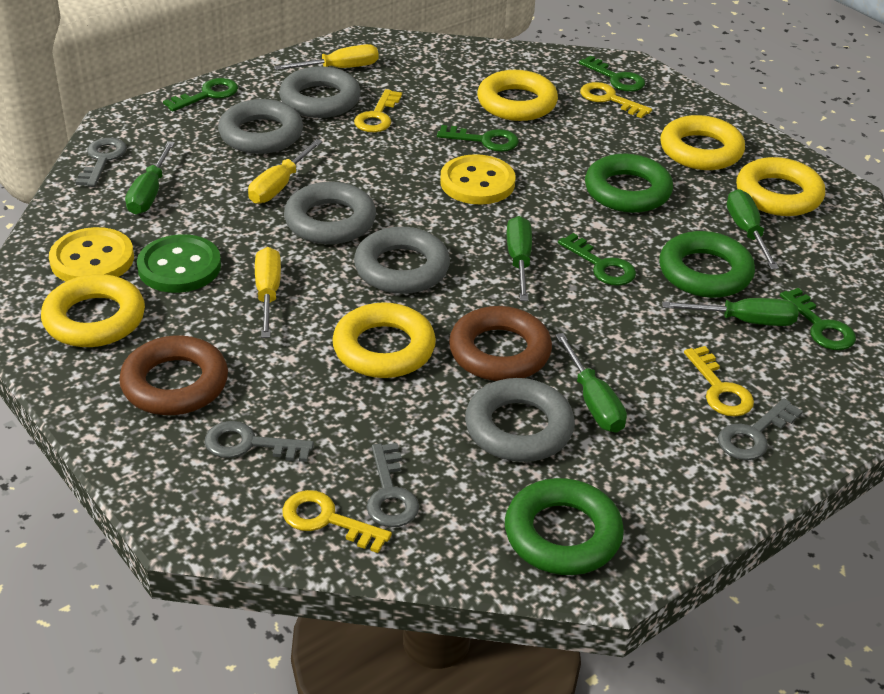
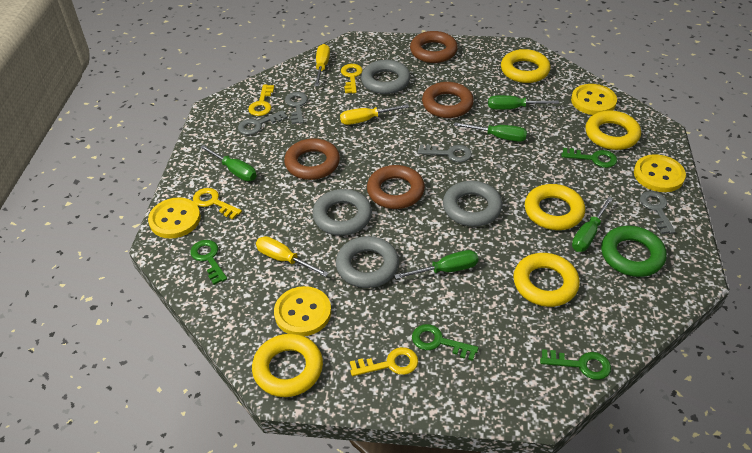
brown ring: 2 -> 4
green button: 1 -> 0
green key: 5 -> 4
green ring: 3 -> 1
grey ring: 5 -> 4
yellow button: 2 -> 4

